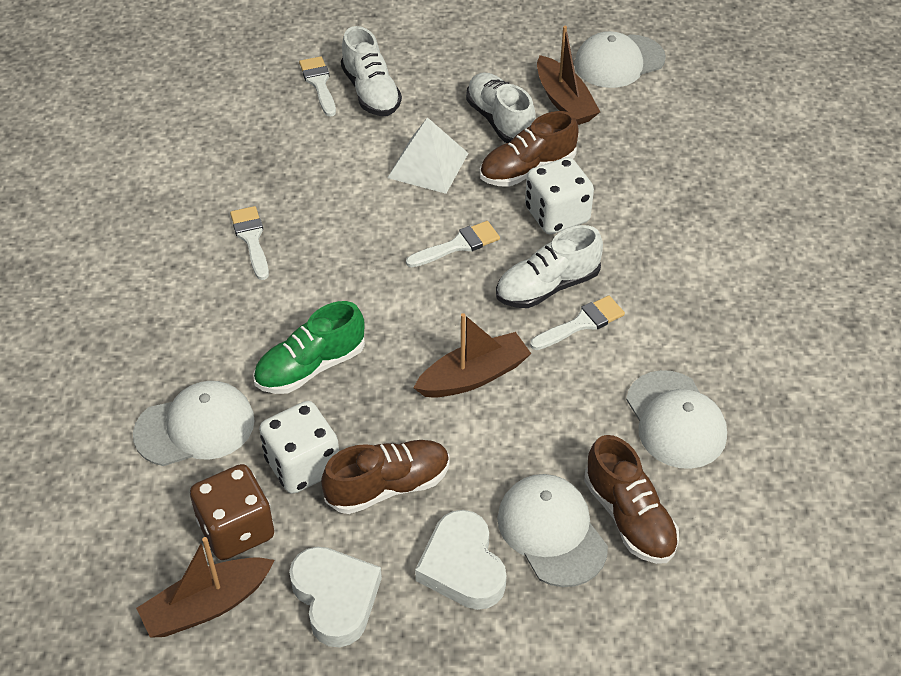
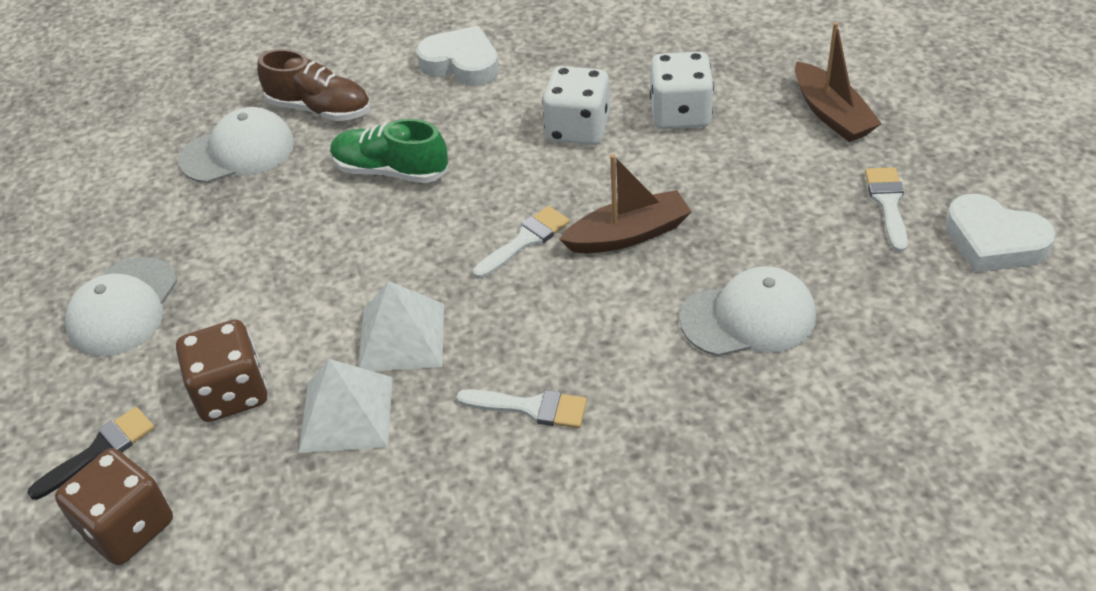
black brush: 0 -> 1
brown boat: 3 -> 2
brown dice: 1 -> 2
brown shoe: 3 -> 1
white brush: 4 -> 3
white cap: 4 -> 3
white pyramid: 1 -> 2
white shoe: 3 -> 0

